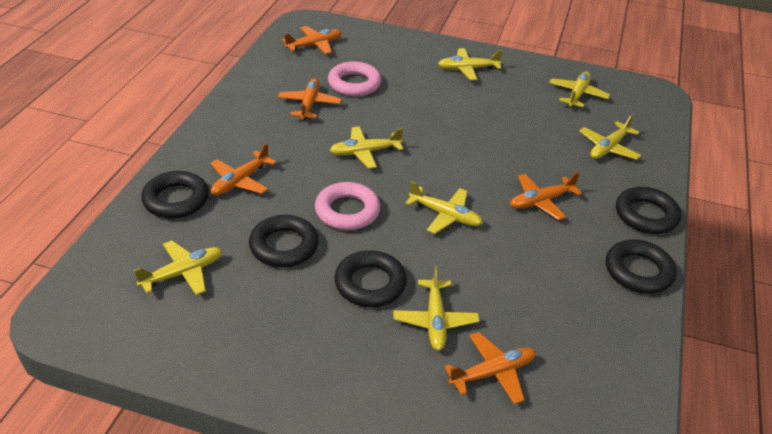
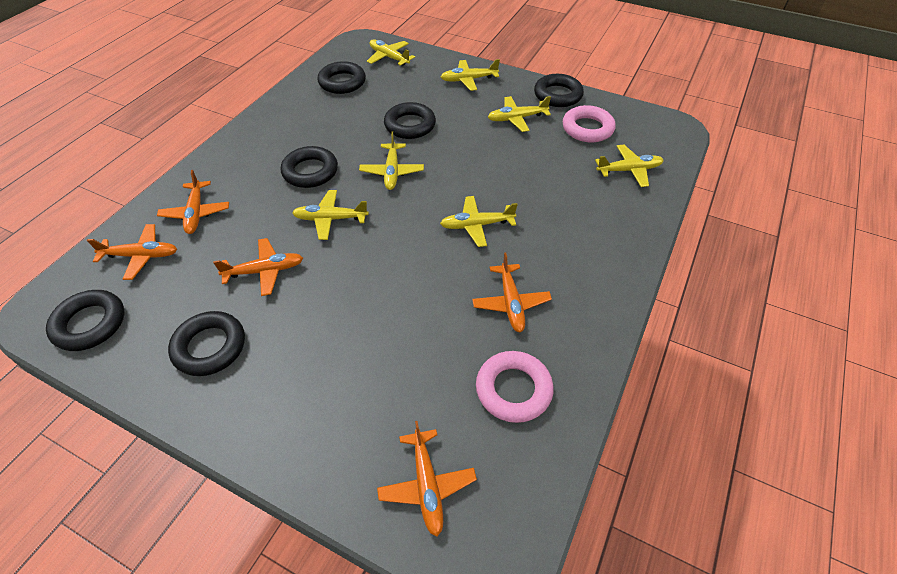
black ring: 5 -> 6

